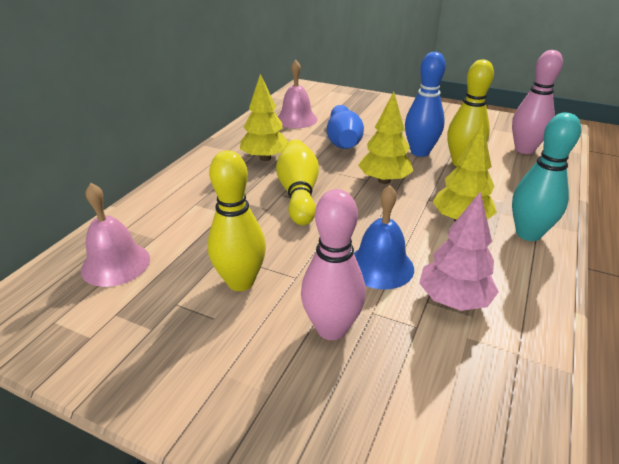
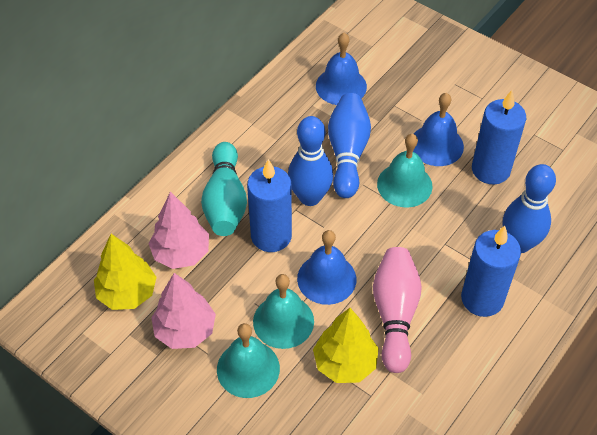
blue bell: 1 -> 3
blue bowling pin: 2 -> 3
blue candle: 0 -> 3
pink bell: 2 -> 0
pink bowling pin: 2 -> 1
pink tree: 1 -> 2
turquoise bell: 0 -> 3
yellow bowling pin: 3 -> 0
yellow tree: 3 -> 2

